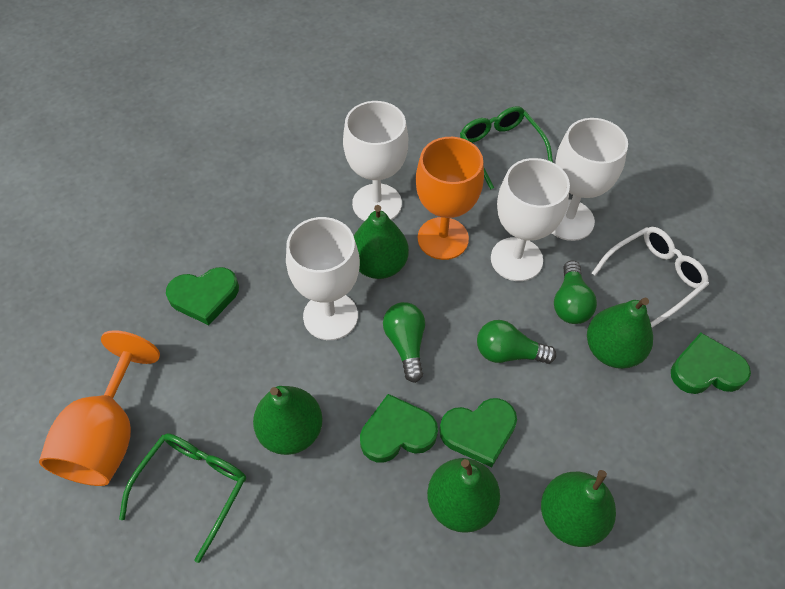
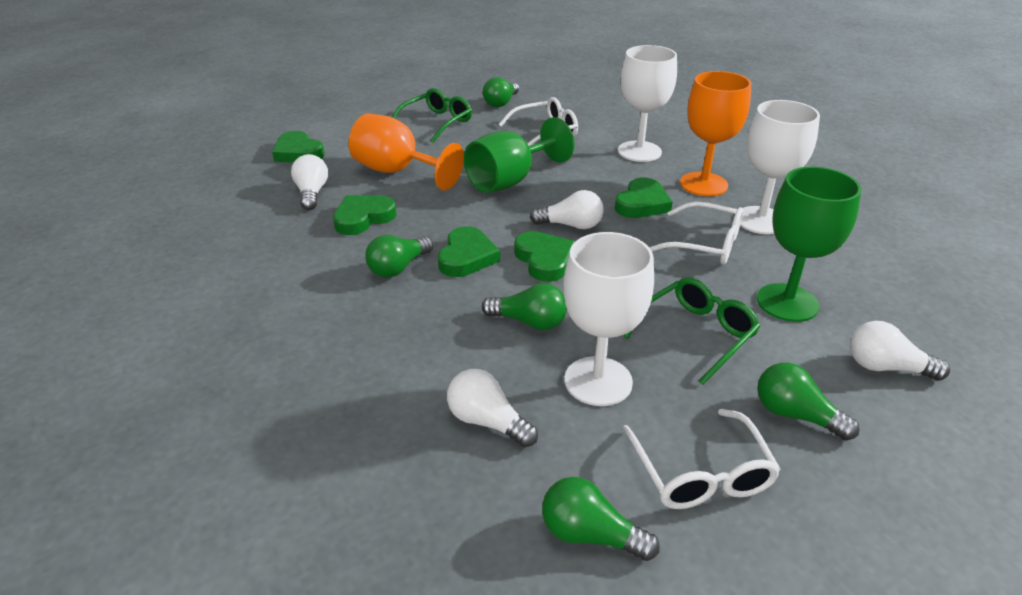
green goblet: 0 -> 2
green heart: 4 -> 5
green light bulb: 3 -> 5
green pear: 5 -> 0
white glasses: 1 -> 3
white goblet: 4 -> 3
white light bulb: 0 -> 4

